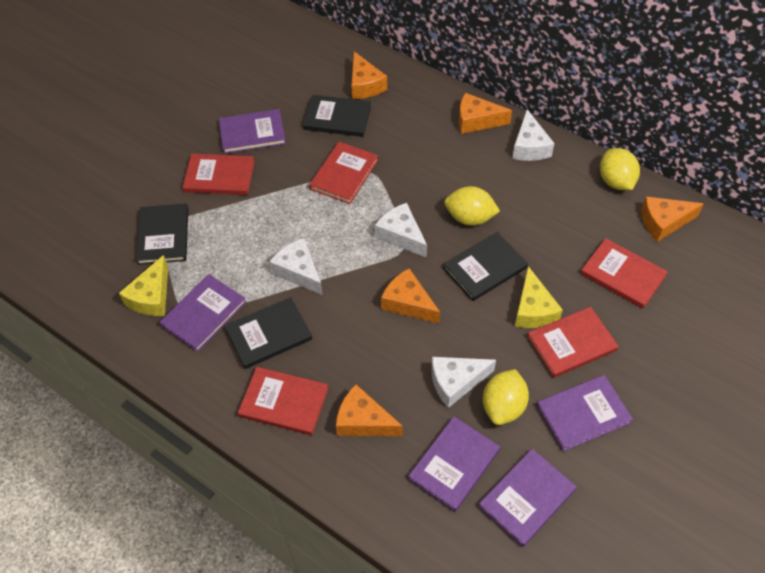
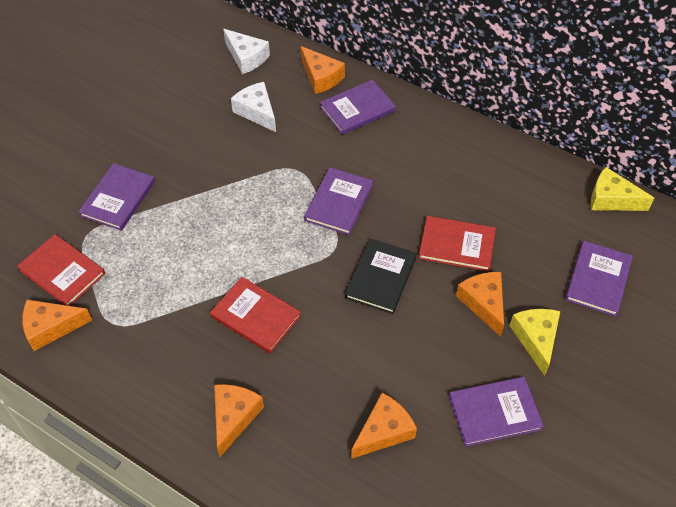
black book: 4 -> 1
red book: 5 -> 3
white cheese: 4 -> 2
yellow lemon: 3 -> 0

